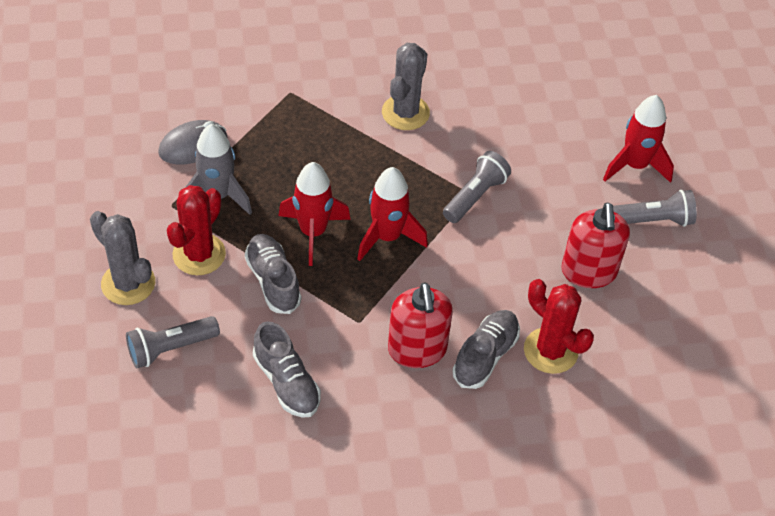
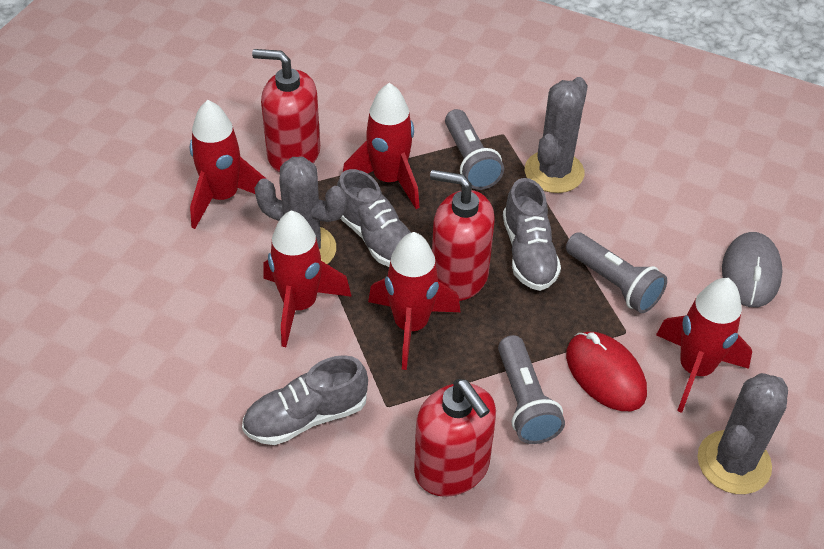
grey cactus: 2 -> 3
grey rocket: 1 -> 0
red cactus: 2 -> 0
red mouse: 0 -> 1
red rocket: 3 -> 5
red soap dispenser: 2 -> 3

